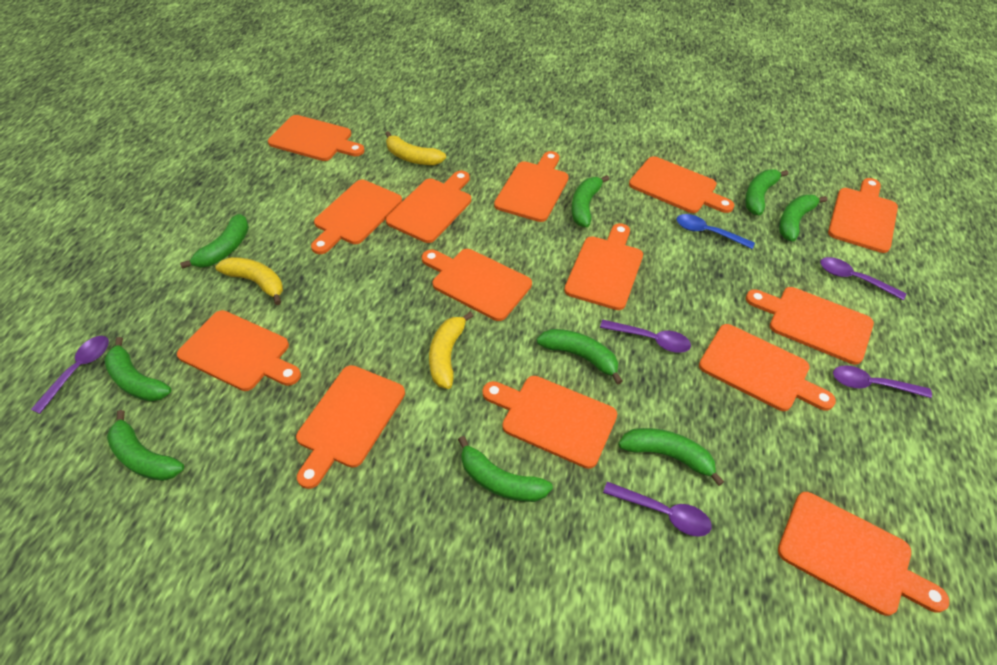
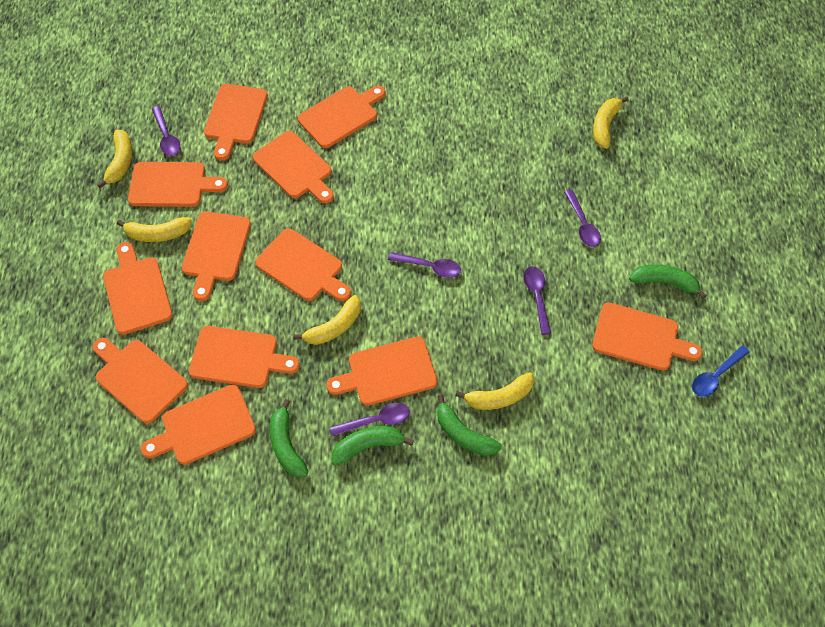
green banana: 9 -> 4
orange cutting board: 14 -> 12
yellow banana: 3 -> 5

